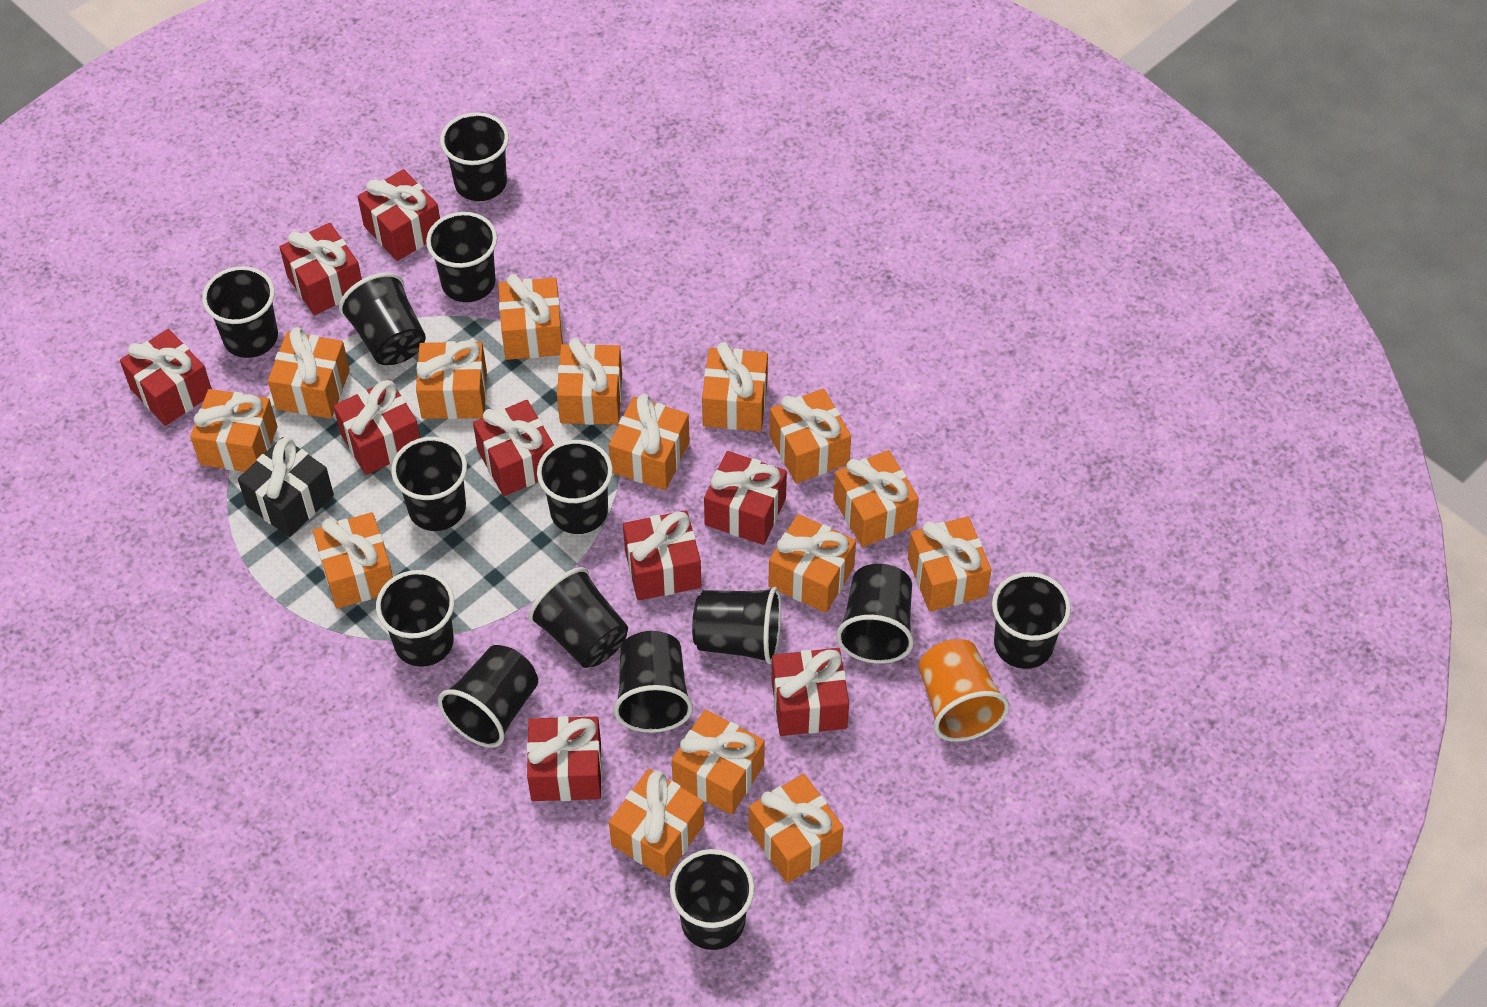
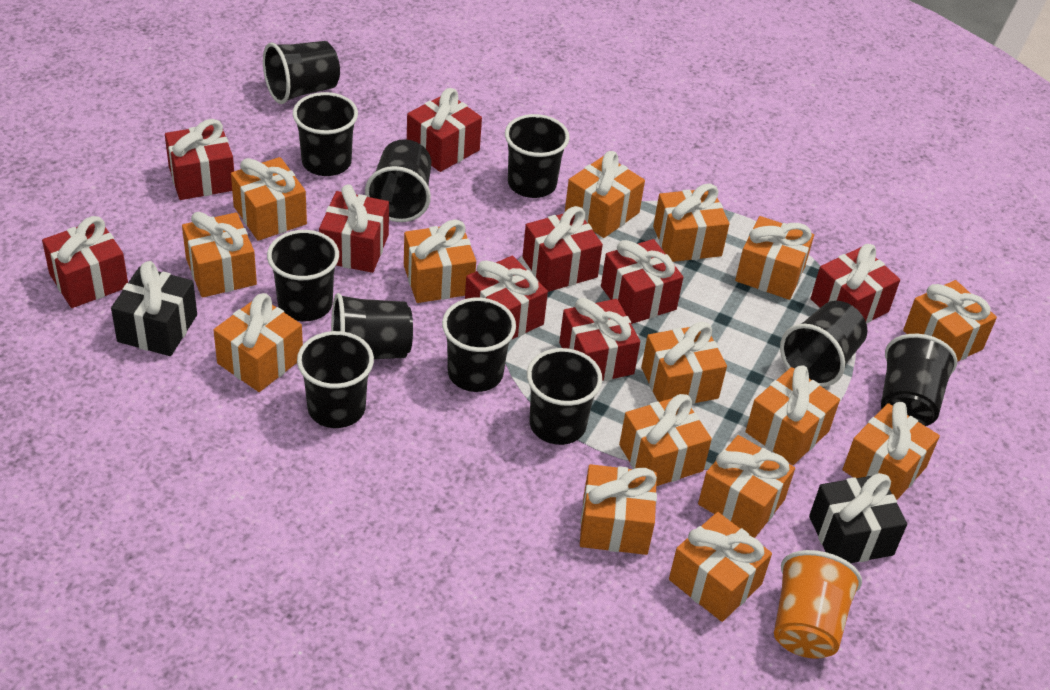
black cup: 14 -> 11
black gift: 1 -> 2

